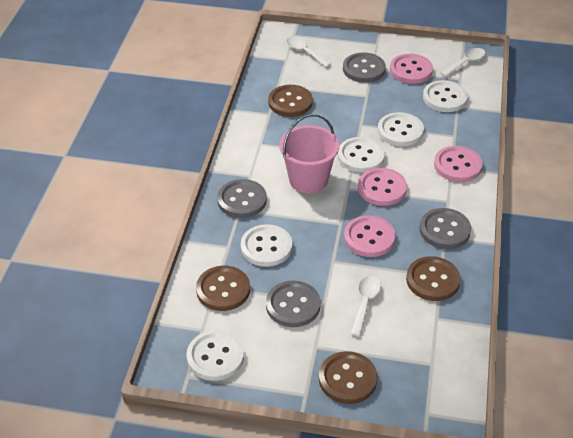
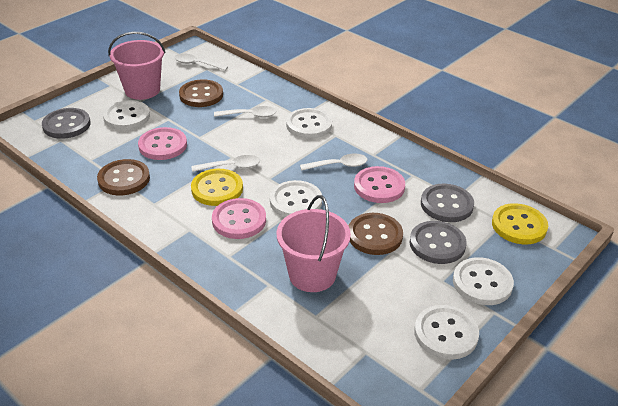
brown button: 4 -> 3
grey button: 4 -> 3
pink bucket: 1 -> 2
pink button: 4 -> 3
white spoon: 3 -> 4
yellow button: 0 -> 2

